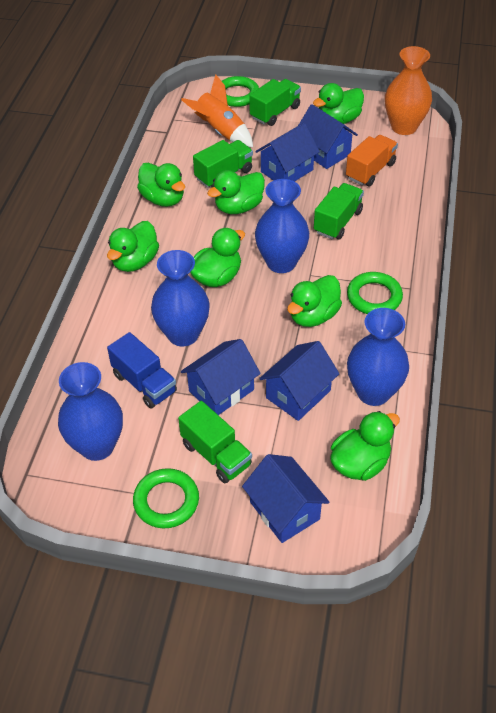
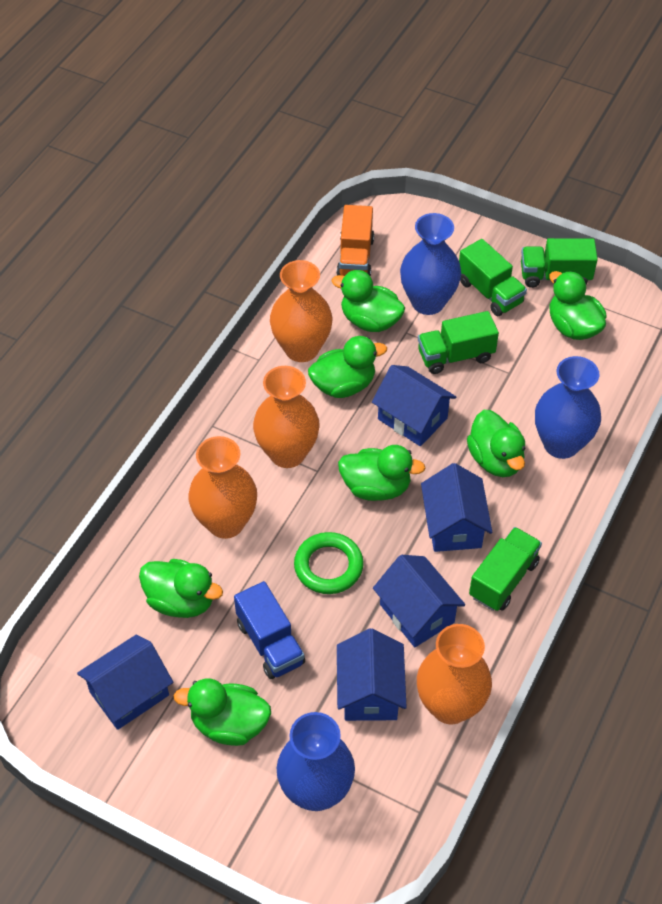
blue vase: 4 -> 3
green ring: 3 -> 1
orange rocket: 1 -> 0
orange vase: 1 -> 4

